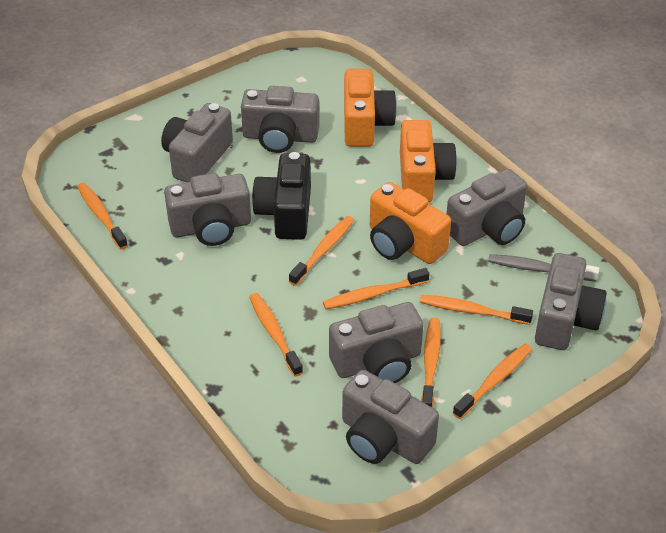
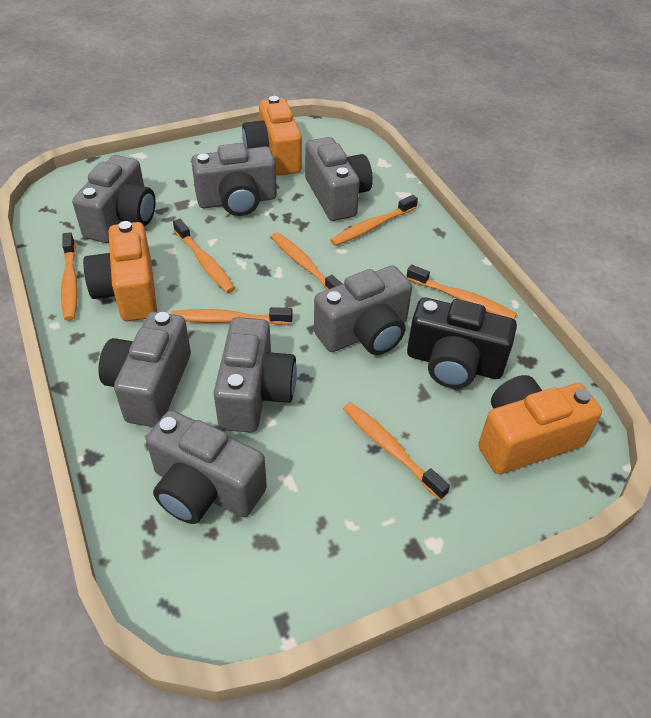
grey toothbrush: 1 -> 0

